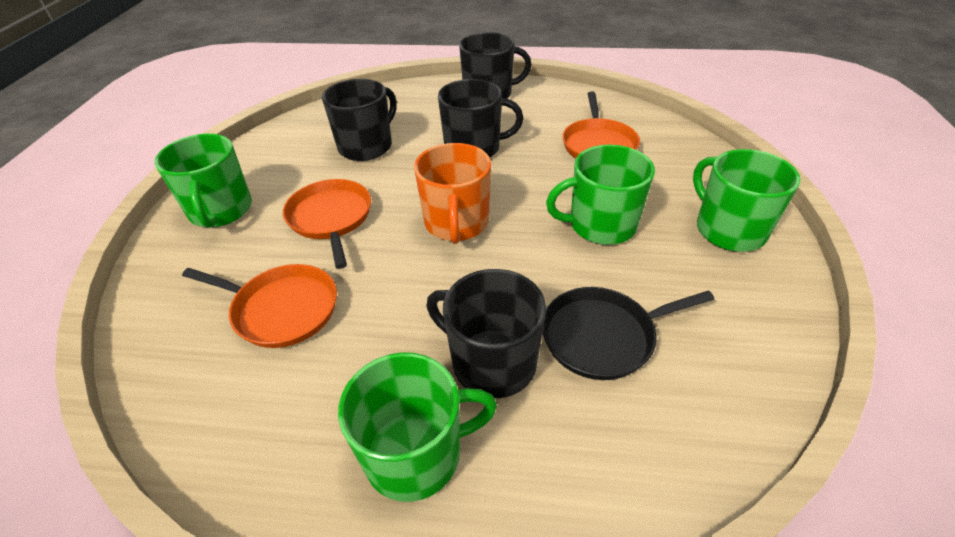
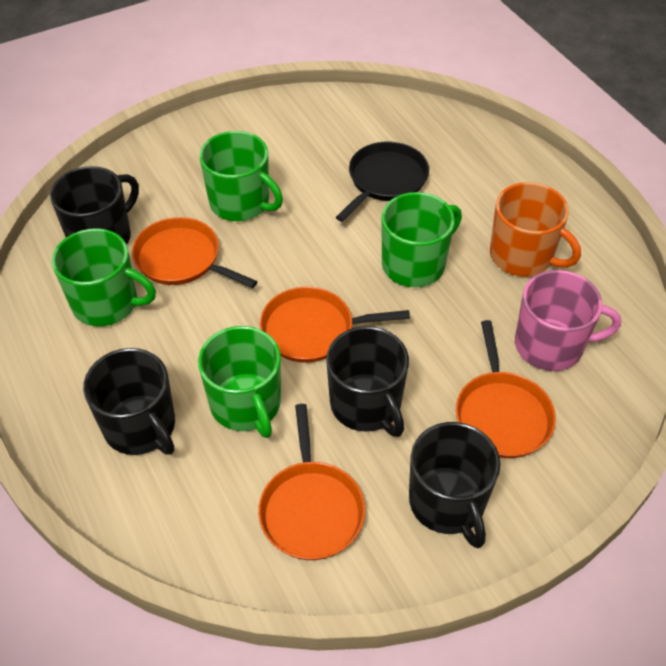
orange pan: 3 -> 4
pink mug: 0 -> 1

